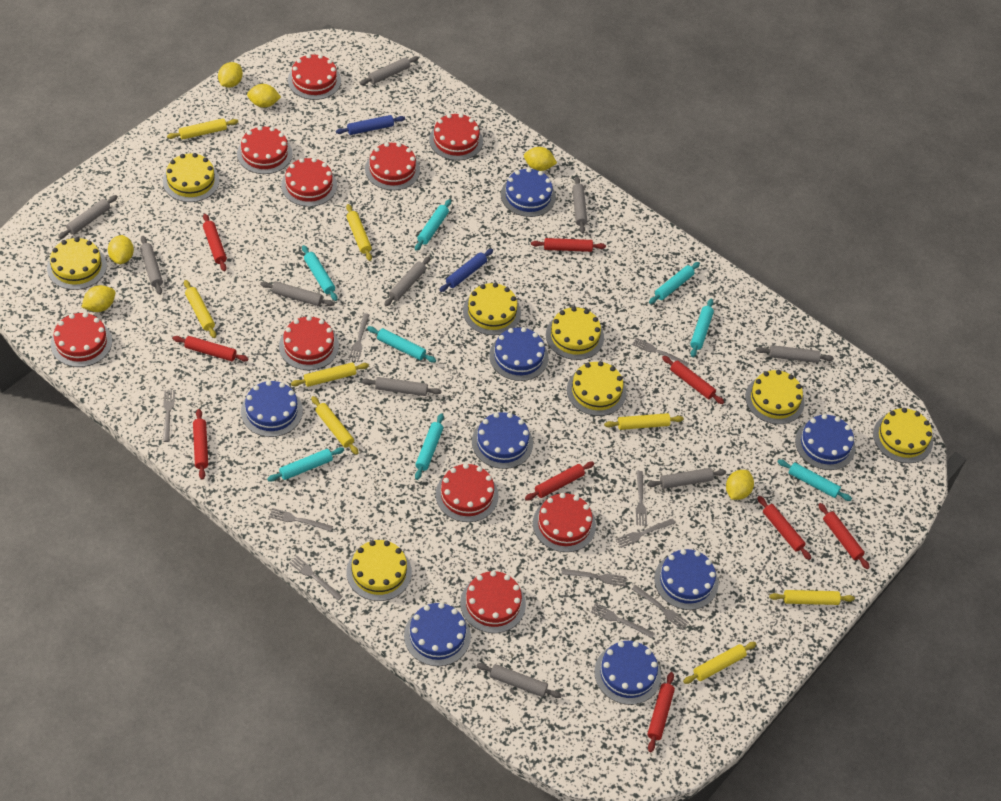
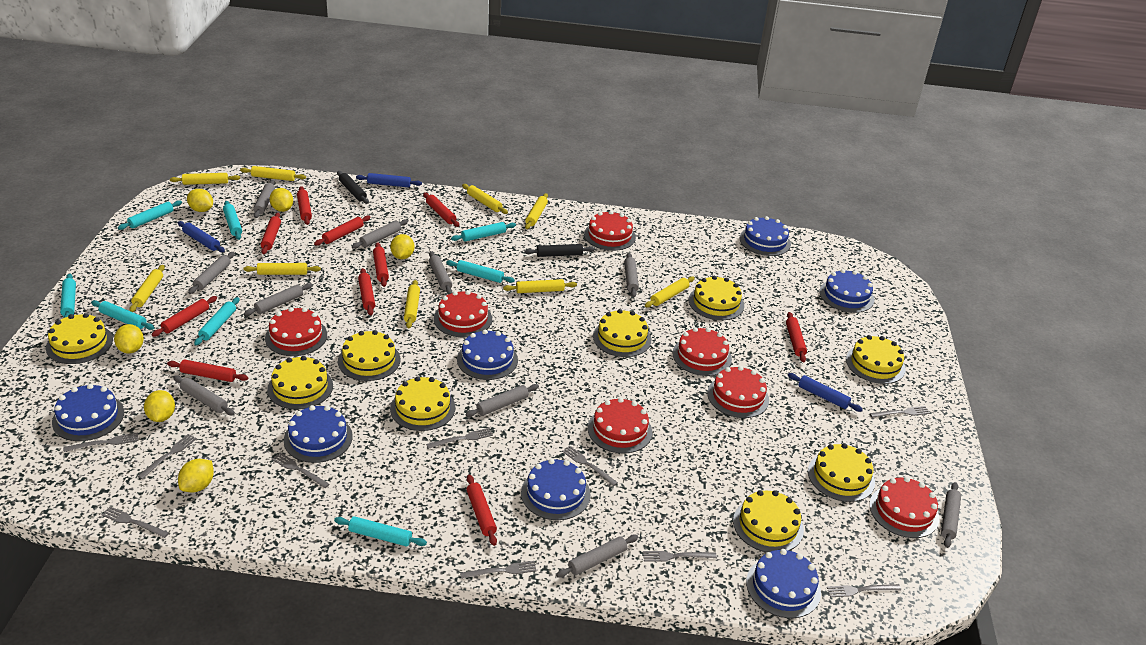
black rolling pin: 0 -> 2
blue cake: 8 -> 7
blue rolling pin: 2 -> 3
red cake: 10 -> 7
red rolling pin: 9 -> 10
yellow cake: 8 -> 9
yellow rolling pin: 8 -> 9

